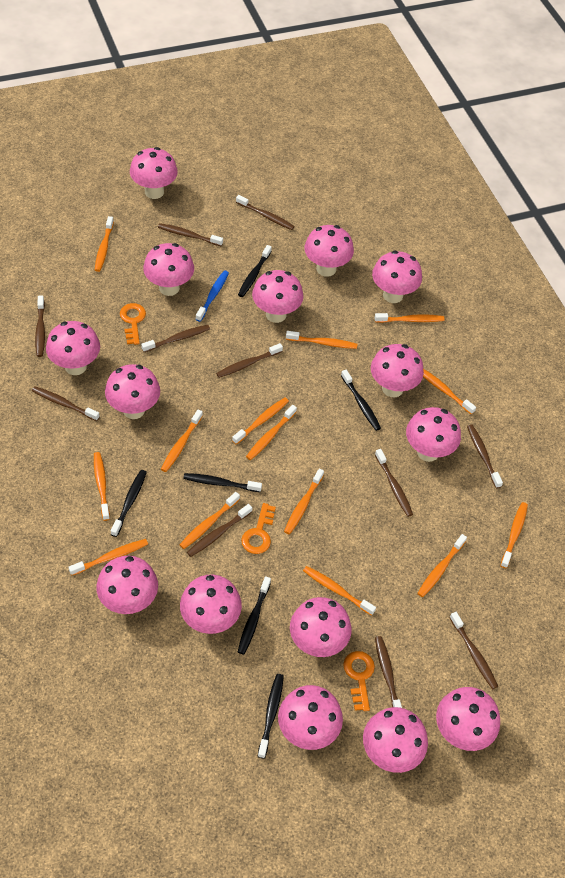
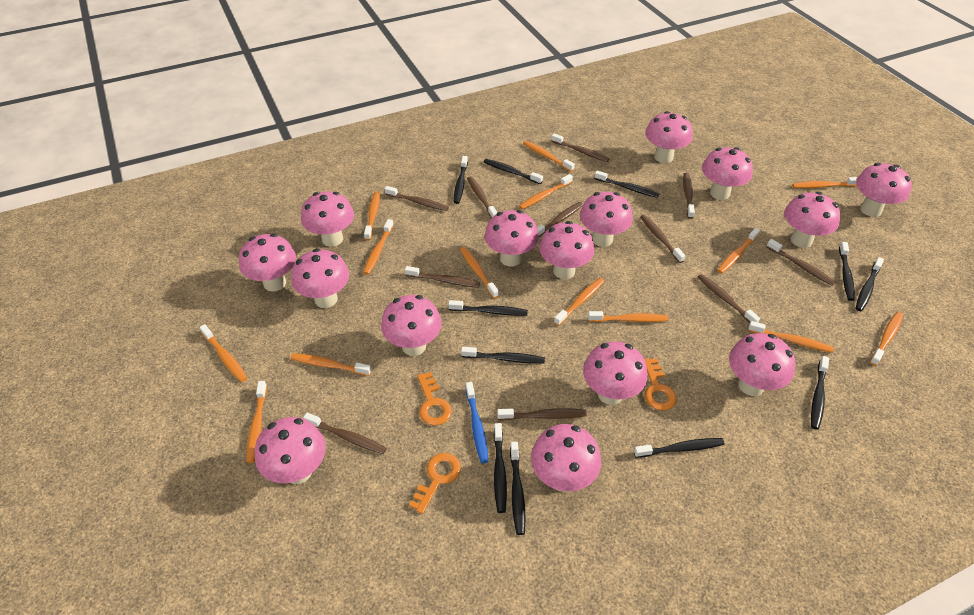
black toothbrush: 6 -> 11

